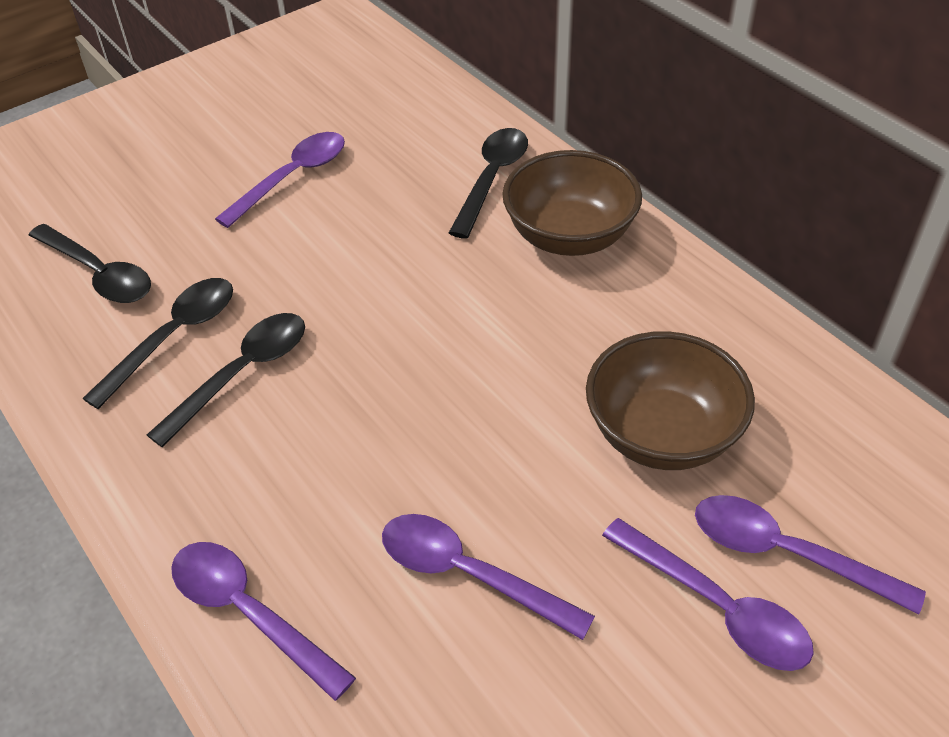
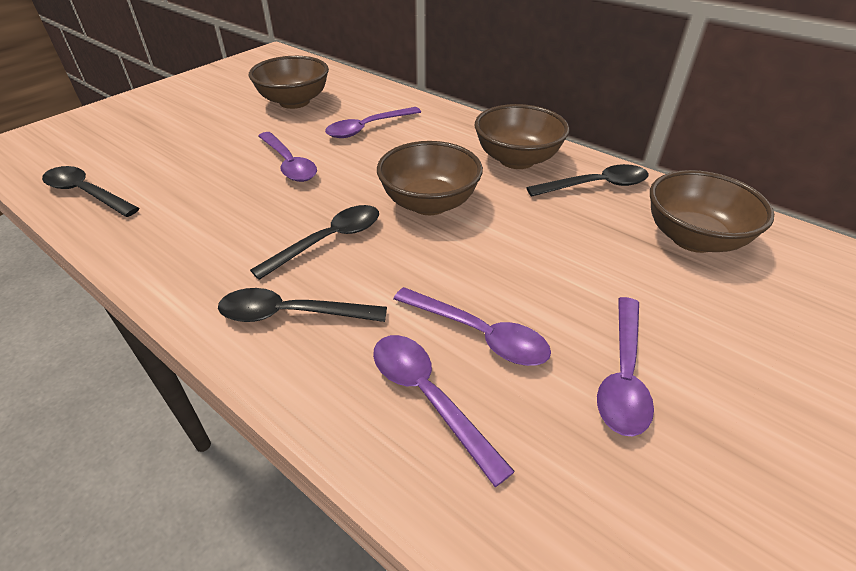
brown bowl: 2 -> 4

